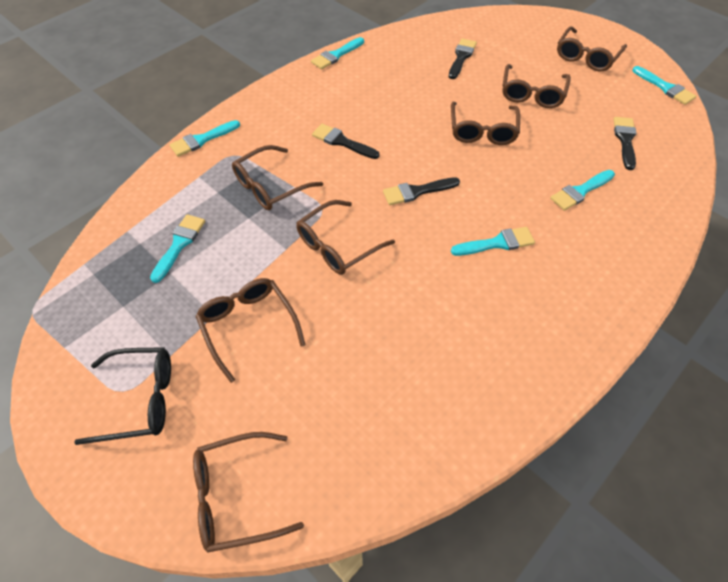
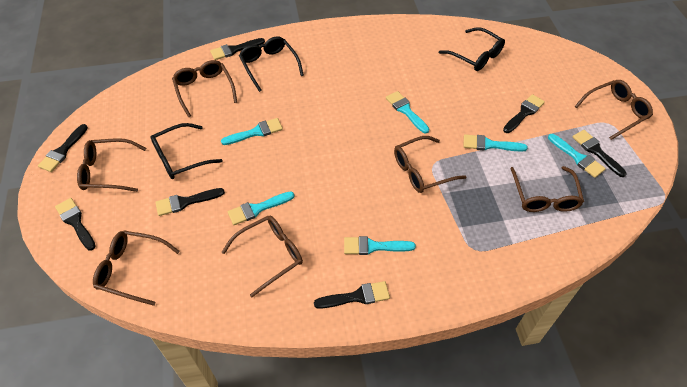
black brush: 4 -> 7
black glasses: 1 -> 3

